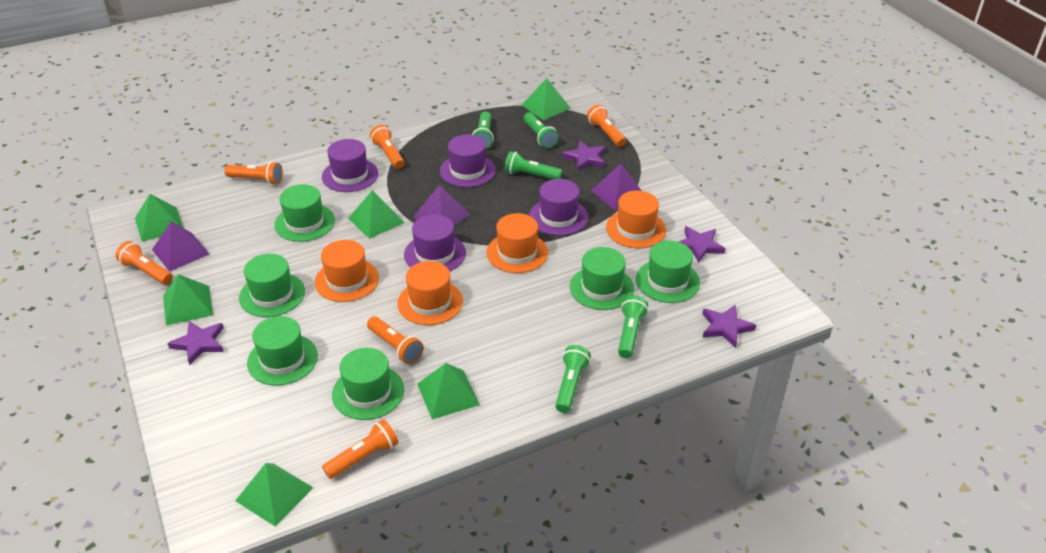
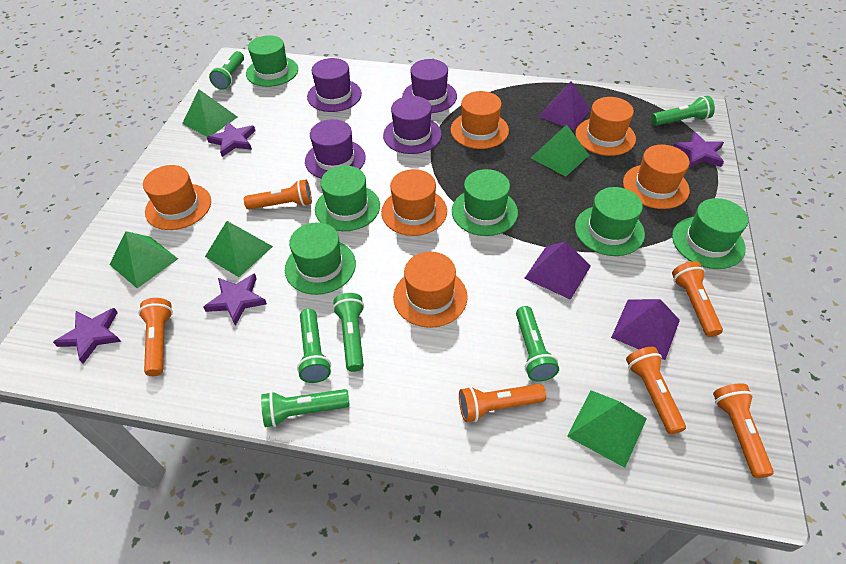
green flashlight: 5 -> 6
green pyramid: 6 -> 5
orange hat: 4 -> 6

